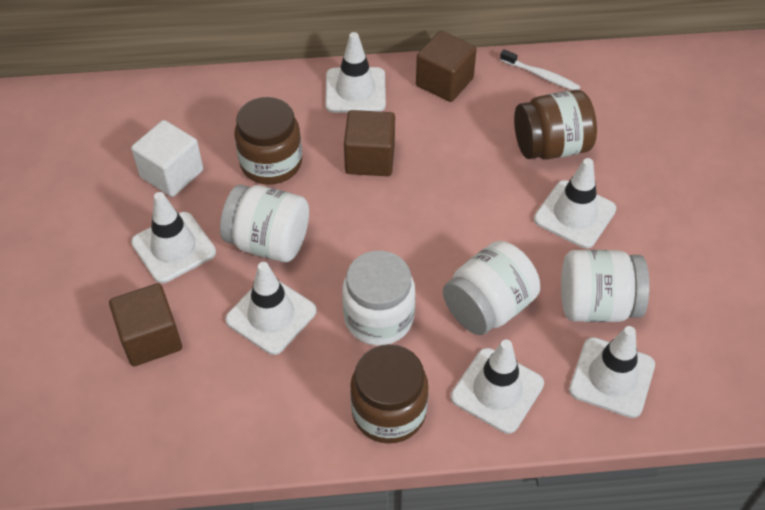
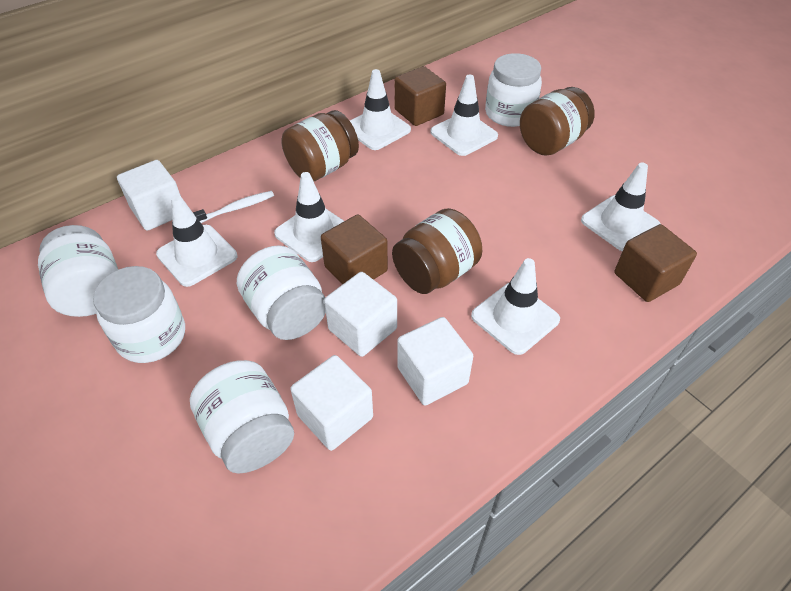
white cube: 1 -> 4
white jar: 4 -> 5

